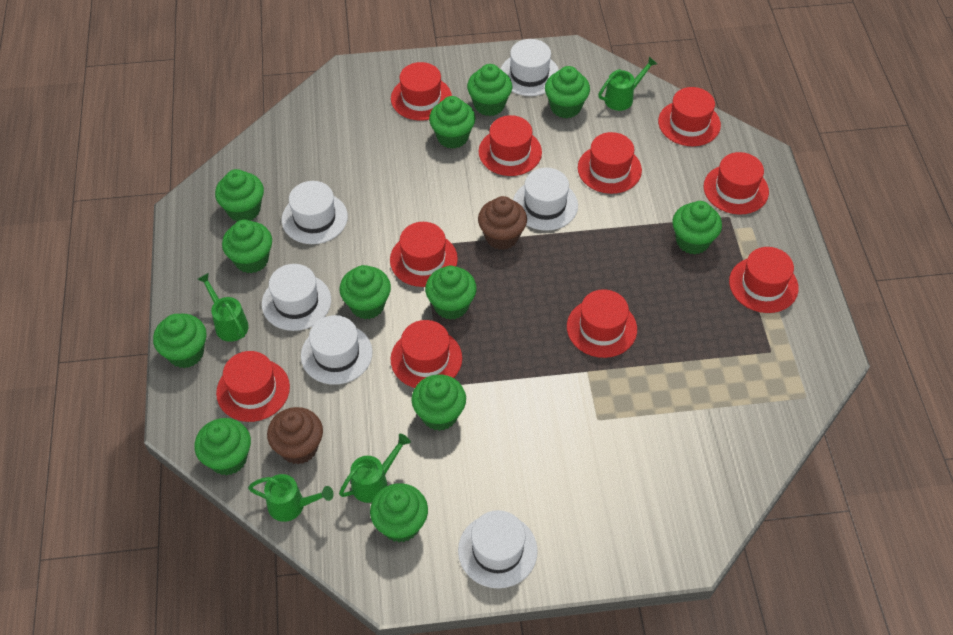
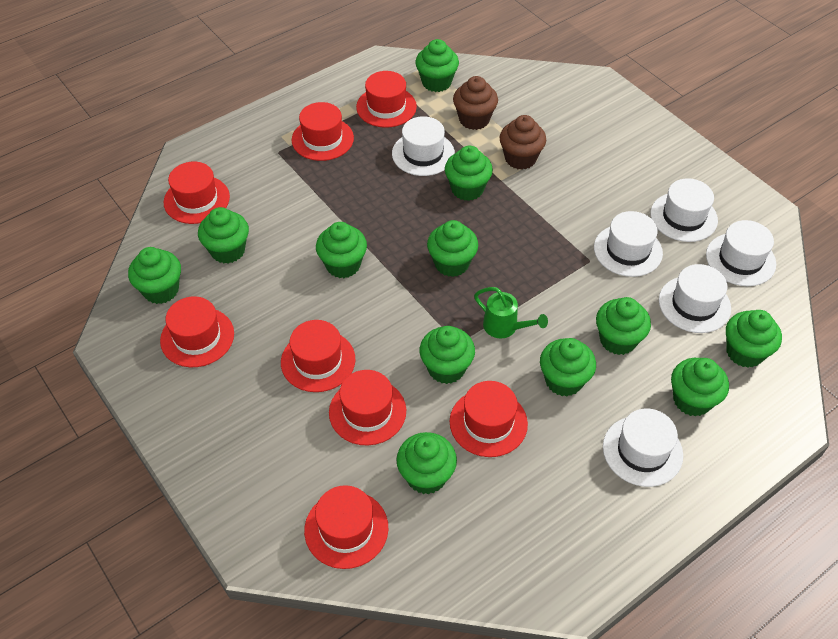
green watering can: 4 -> 1
red hat: 10 -> 8

